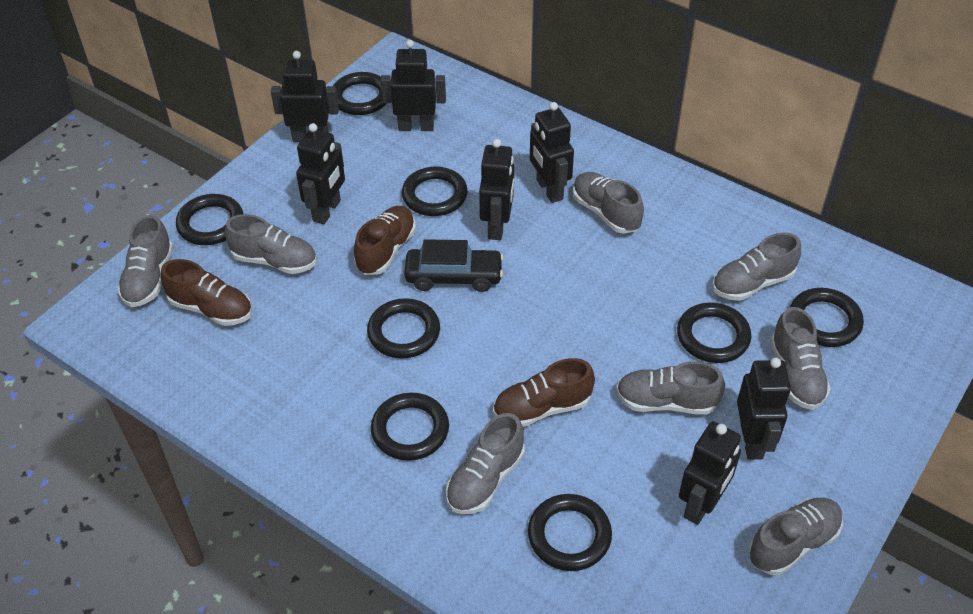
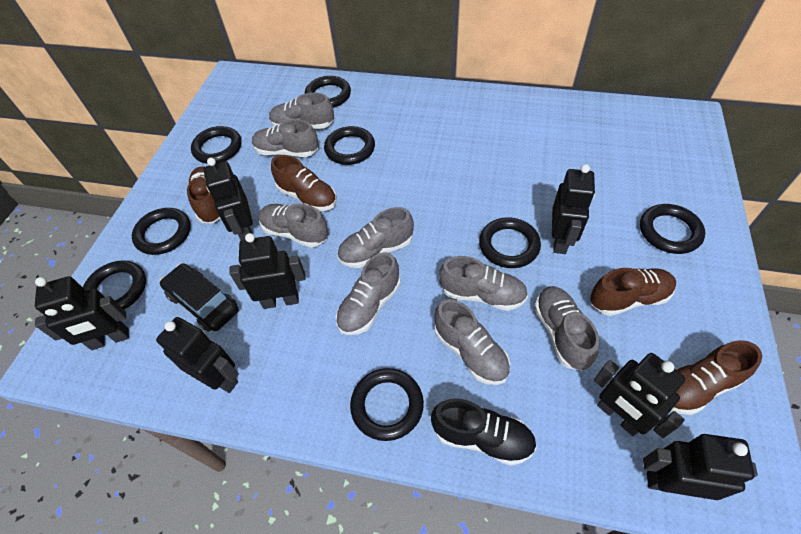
black shoe: 0 -> 1
brown shoe: 3 -> 4

